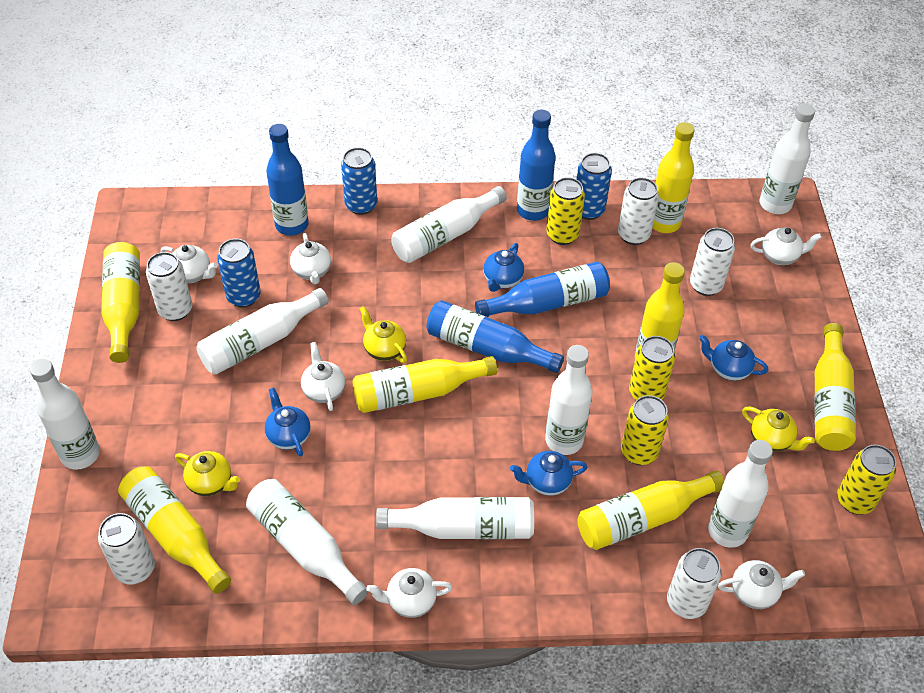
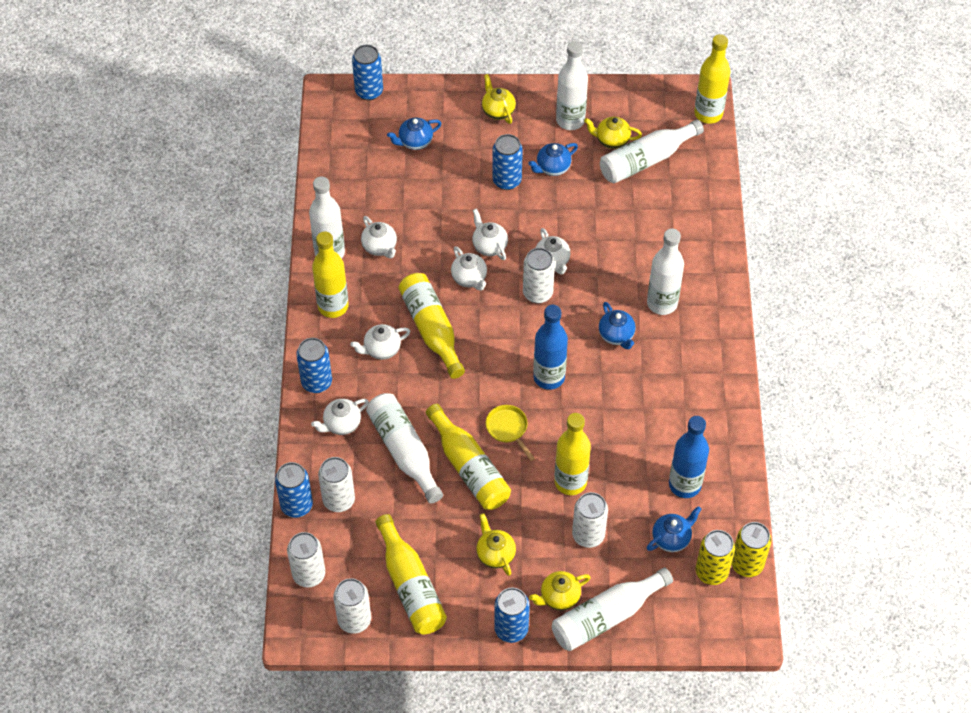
blue bottle: 4 -> 2
blue can: 3 -> 5
white bottle: 8 -> 6
yellow bottle: 7 -> 6
yellow can: 4 -> 2
yellow pan: 0 -> 1
yellow teapot: 3 -> 4

